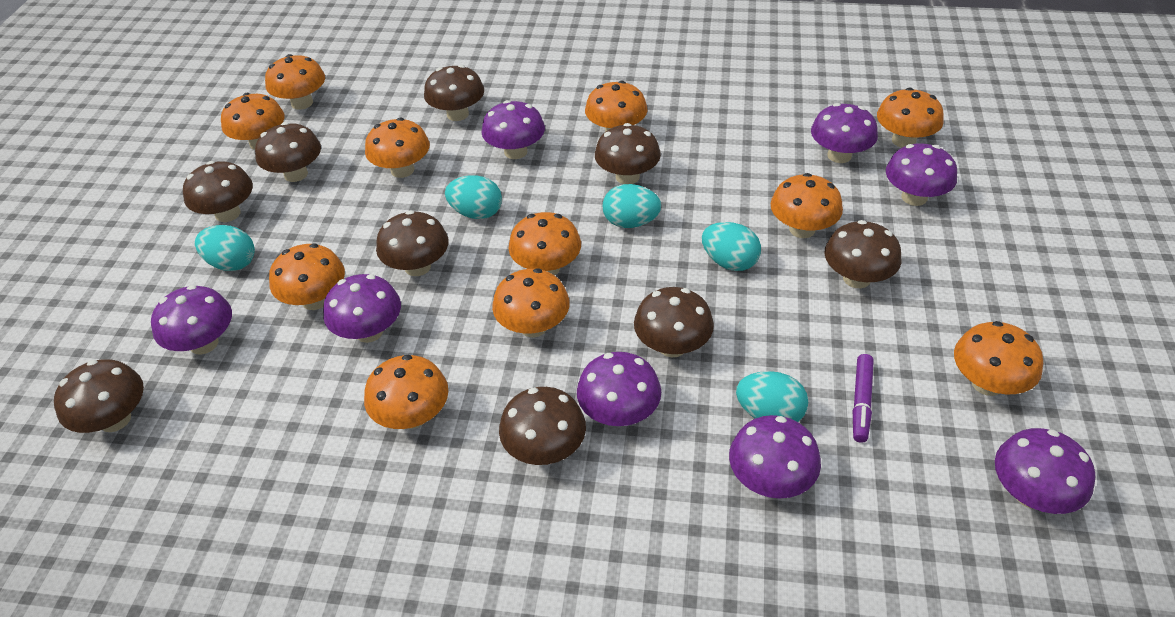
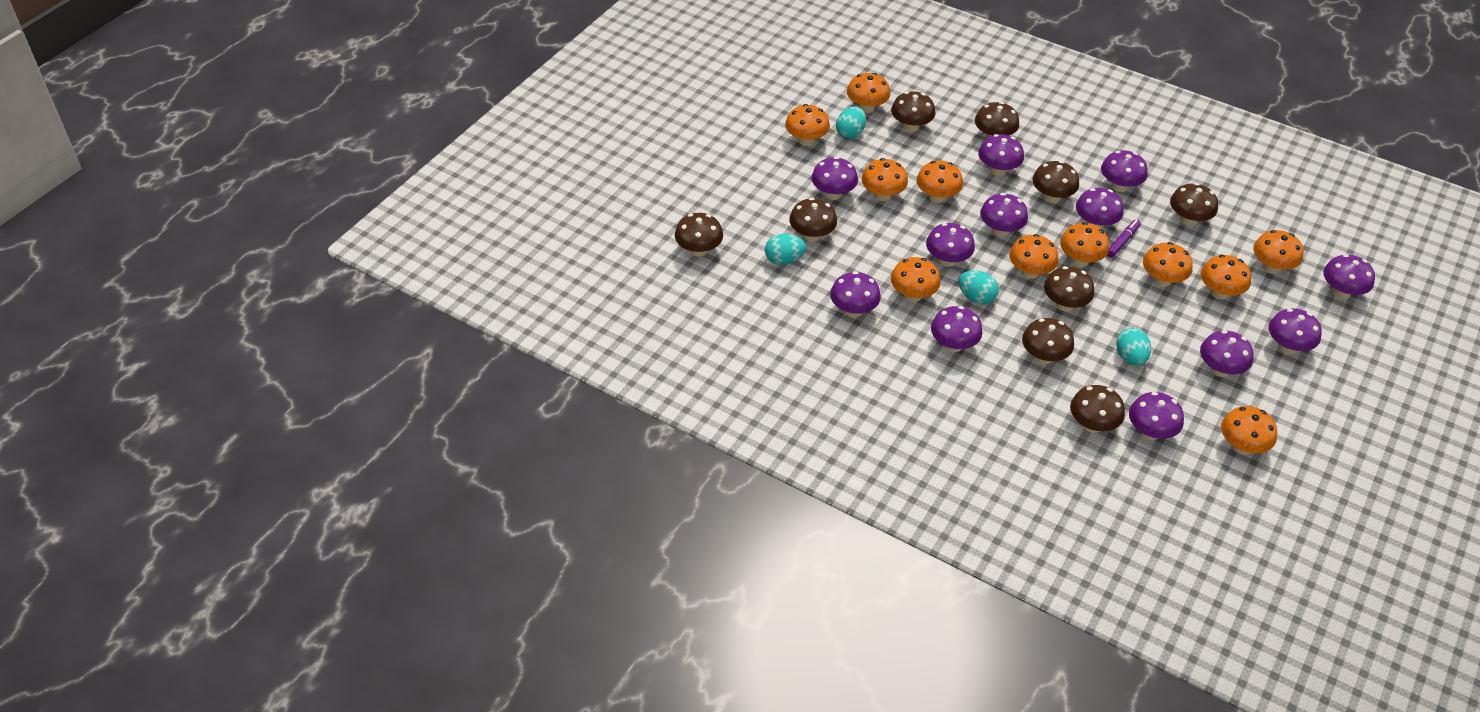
purple mushroom: 8 -> 12
turquoise egg: 5 -> 4

